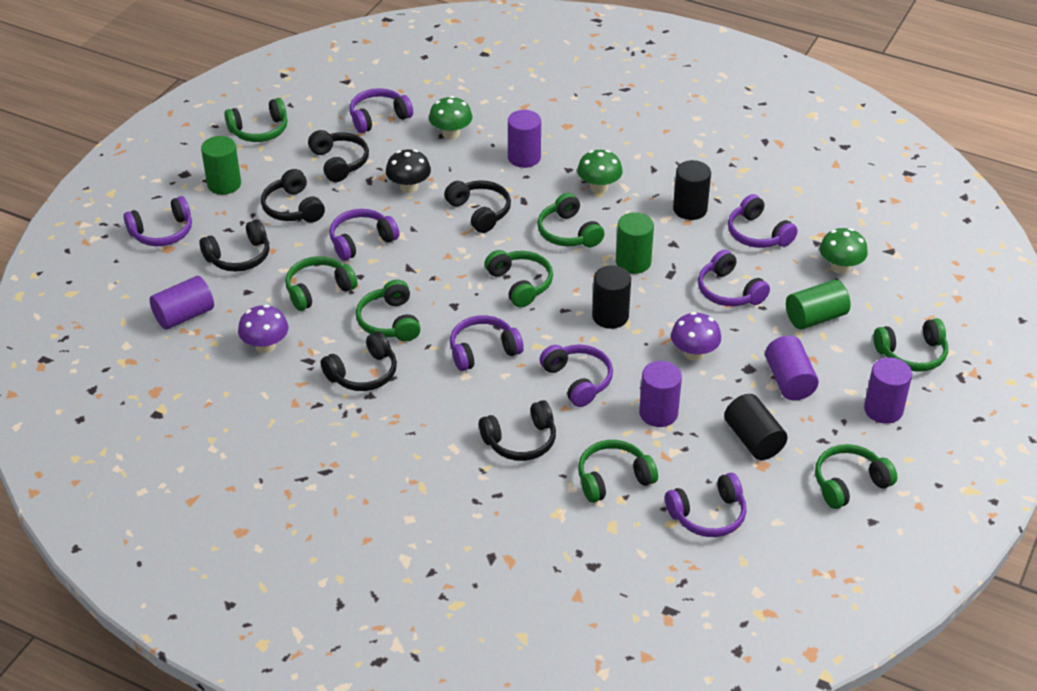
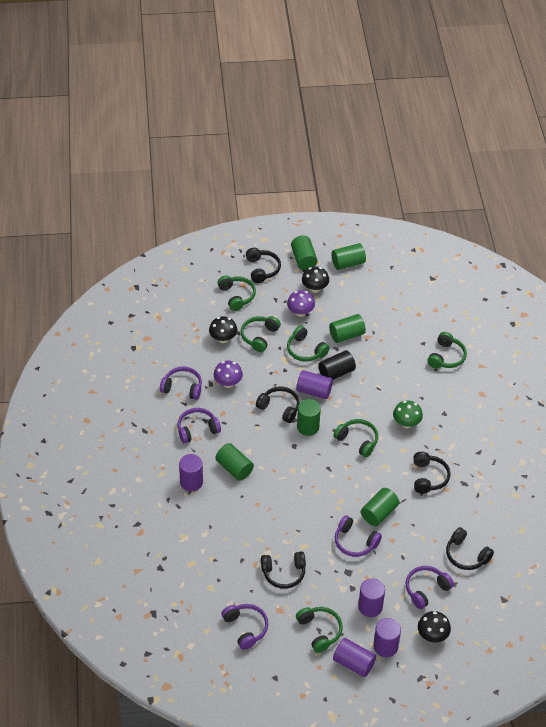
black cylinder: 3 -> 1
black headphones: 6 -> 5
black mushroom: 1 -> 3
green cylinder: 3 -> 6
green headphones: 8 -> 6
green mushroom: 3 -> 1
purple headphones: 8 -> 5

